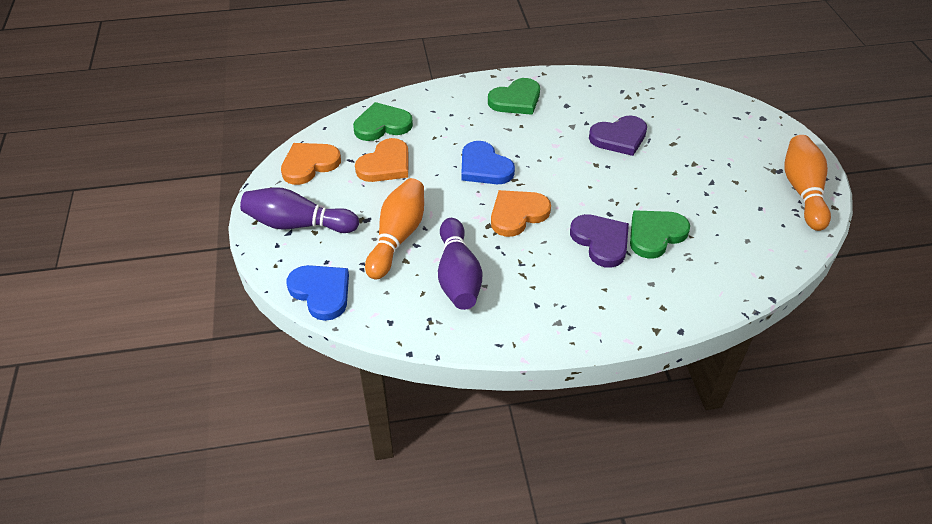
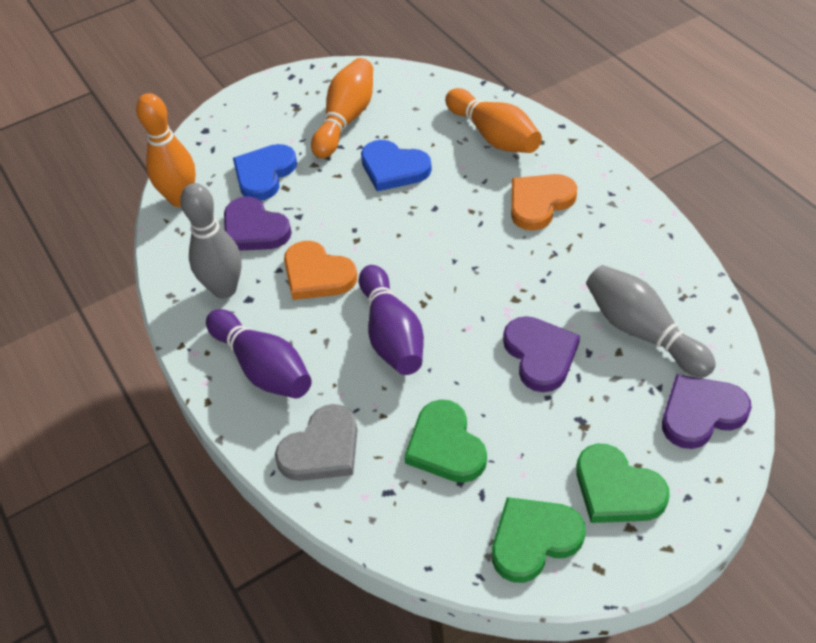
grey bowling pin: 0 -> 2
grey heart: 0 -> 1
orange bowling pin: 2 -> 3
orange heart: 3 -> 2
purple heart: 2 -> 3

